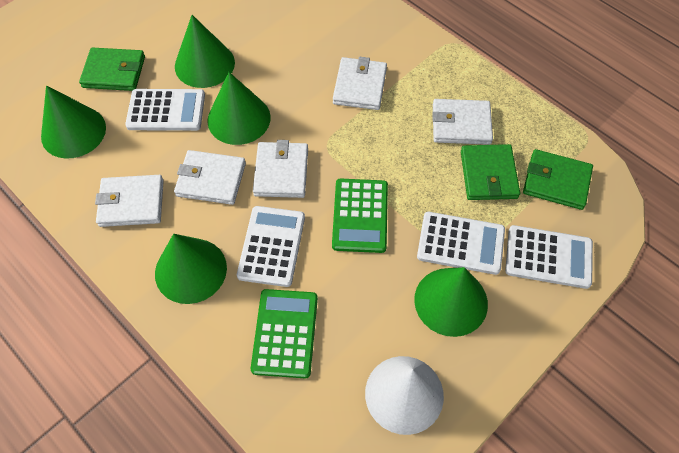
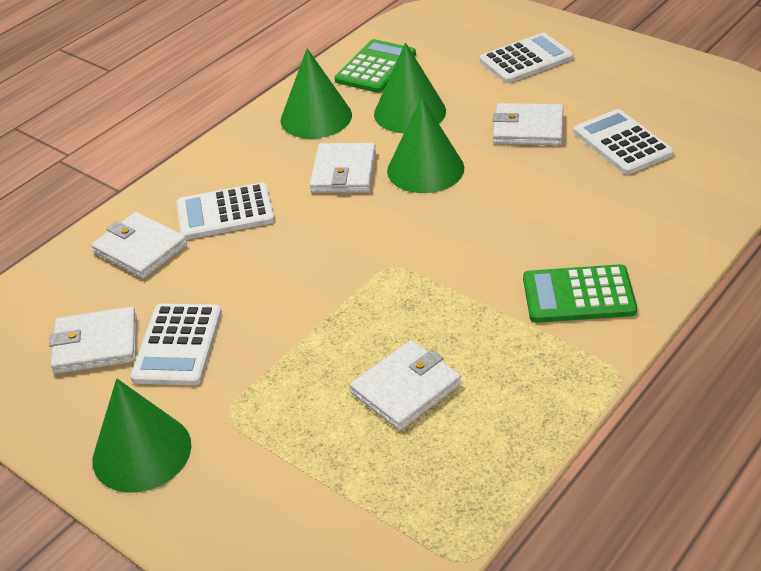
green cone: 5 -> 4
green wallet: 3 -> 0
white cone: 1 -> 0

